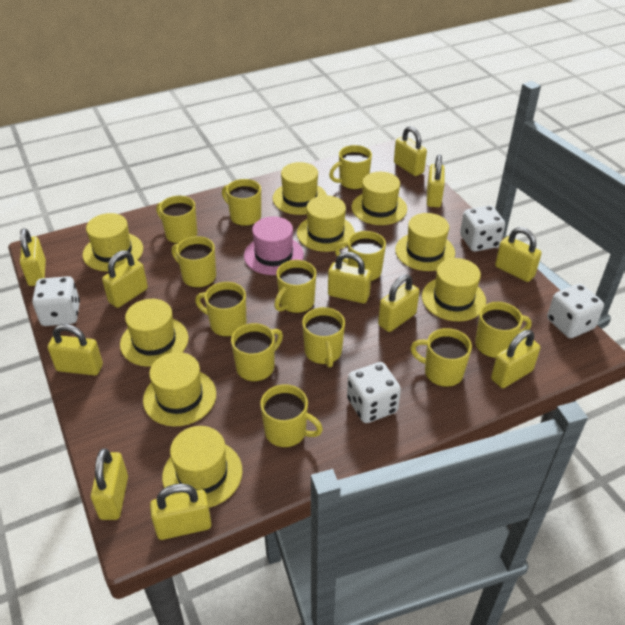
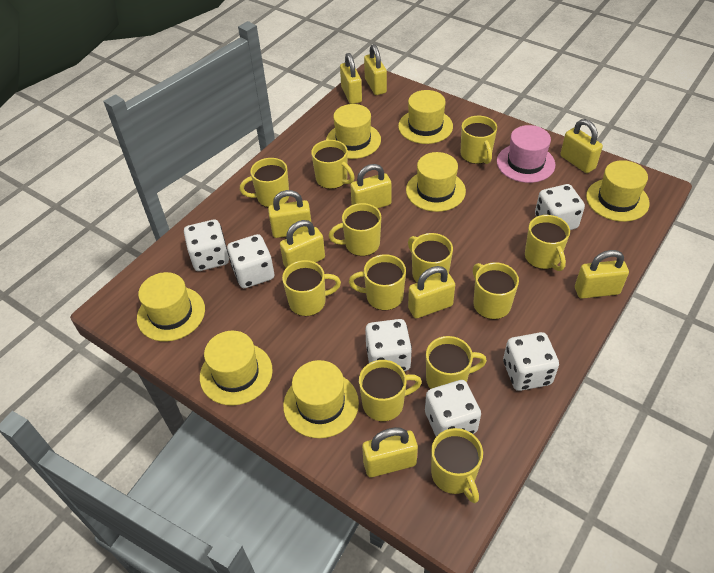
white dice: 4 -> 6
yellow hat: 9 -> 7
yellow padlock: 11 -> 9

